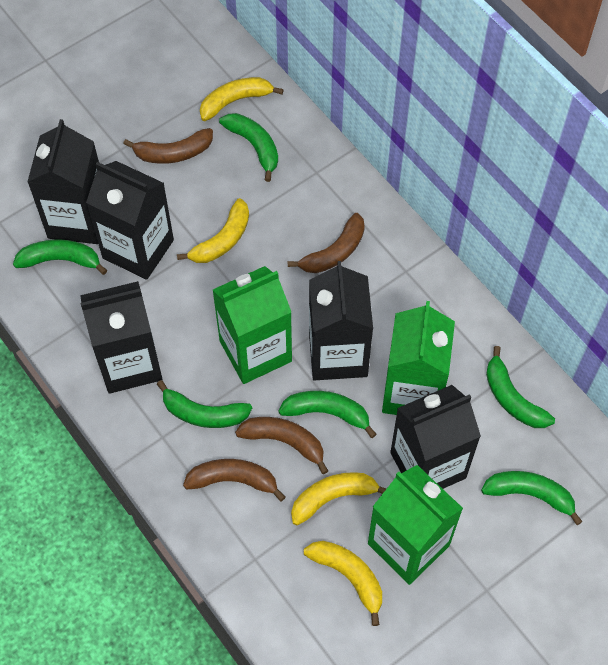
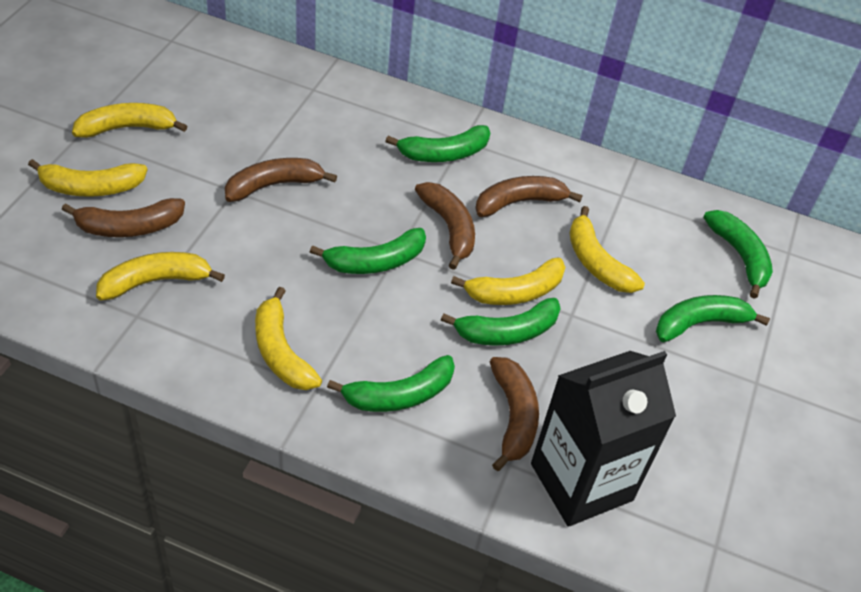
black carton: 5 -> 1
brown banana: 4 -> 5
green carton: 3 -> 0
yellow banana: 4 -> 6

